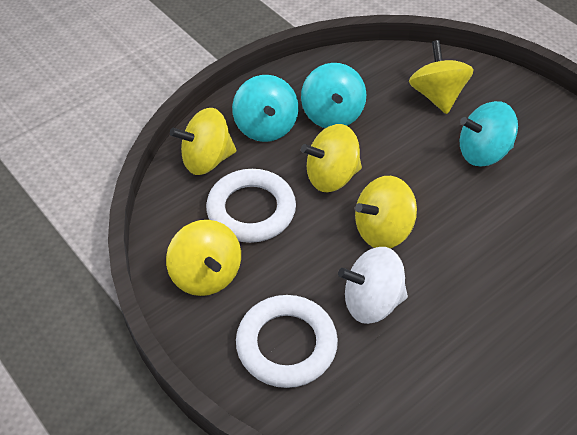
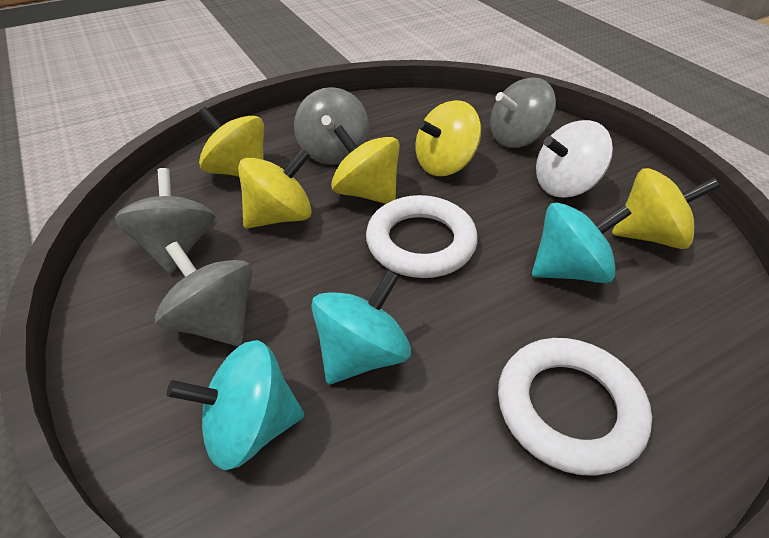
grey spinning top: 0 -> 4

